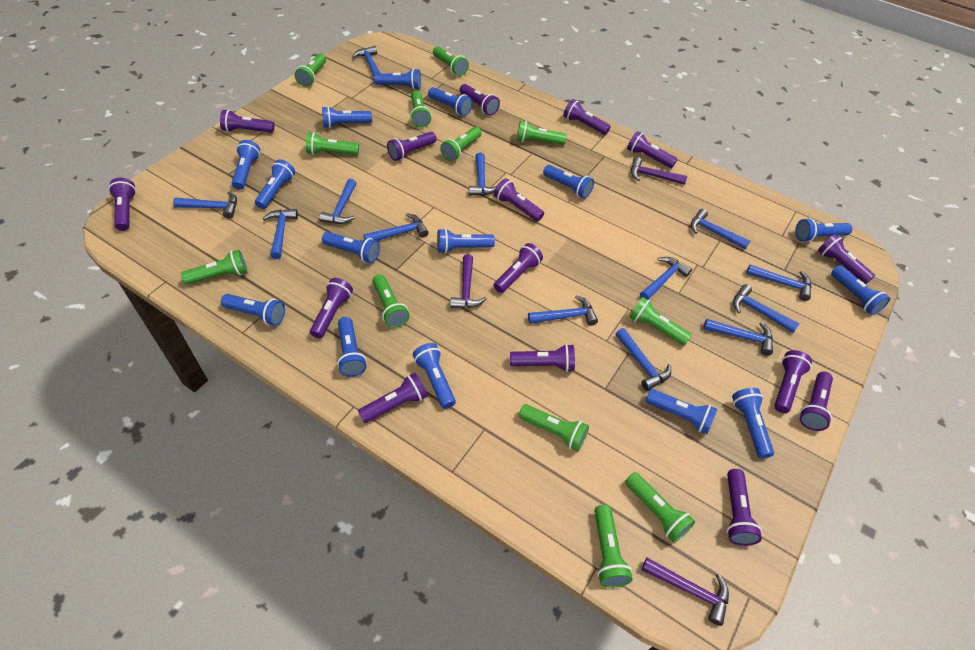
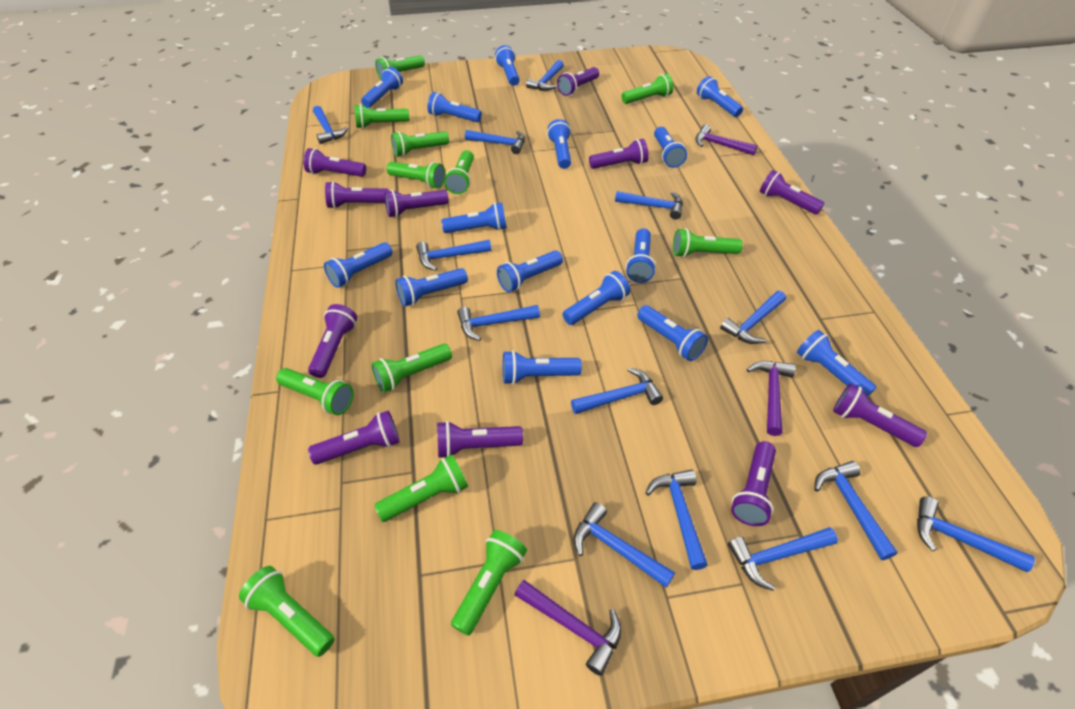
purple flashlight: 15 -> 11

